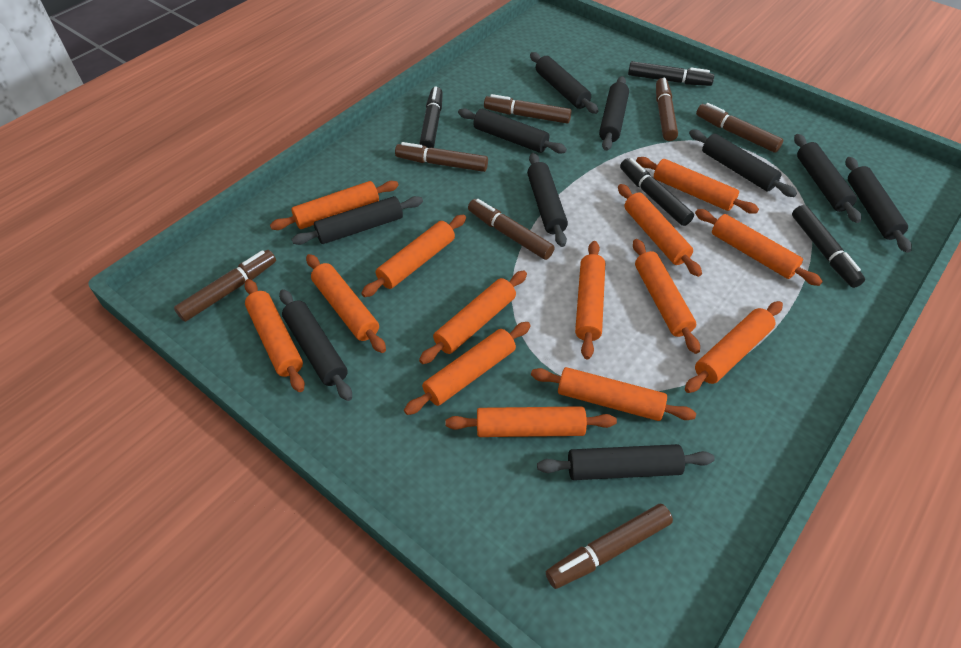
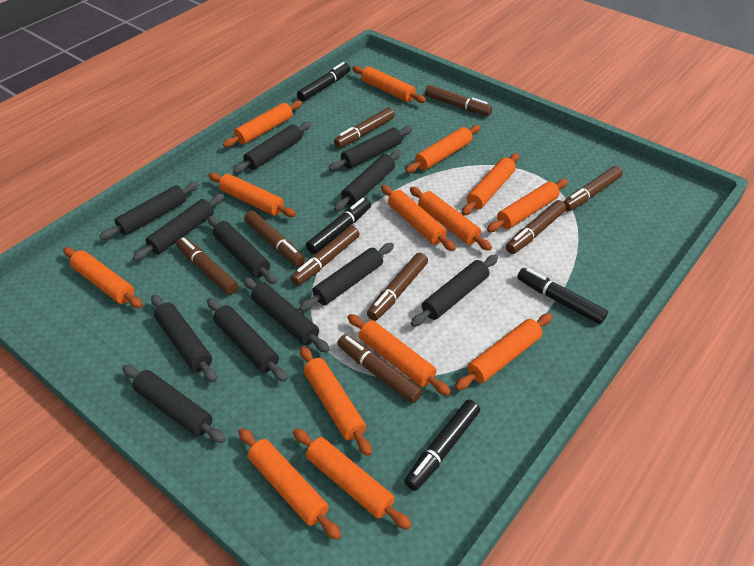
black rolling pin: 10 -> 12
brown marker: 7 -> 9

